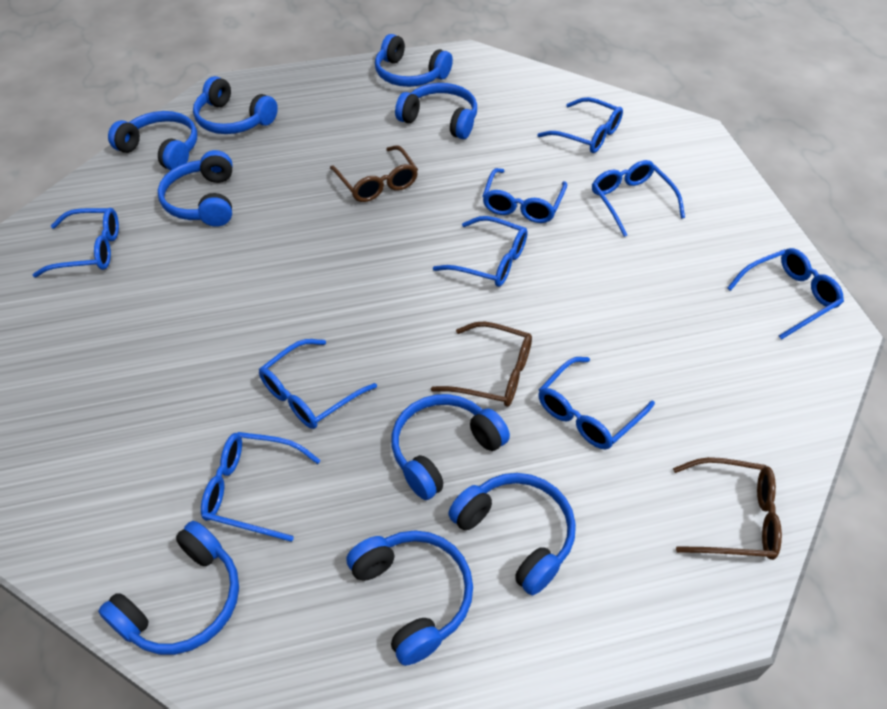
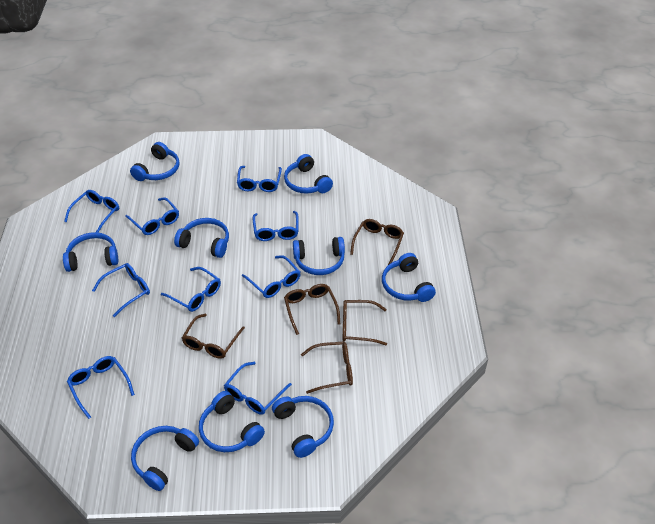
brown glasses: 3 -> 5

